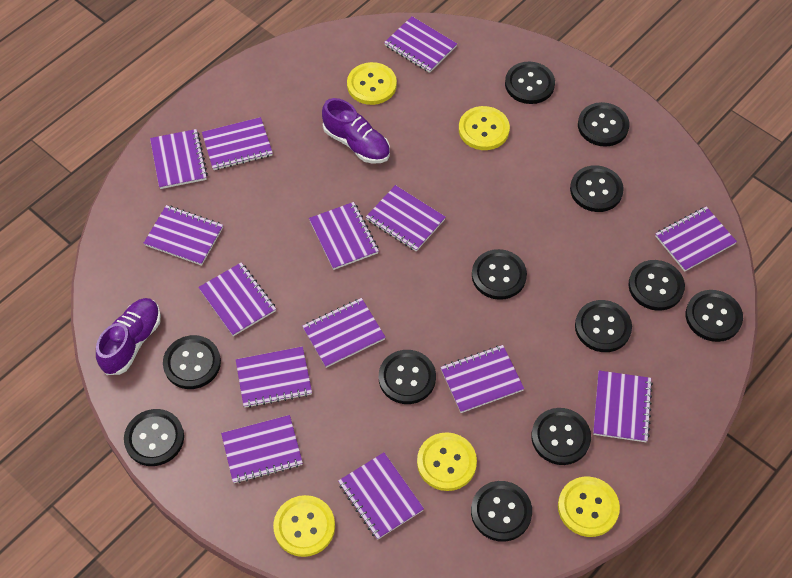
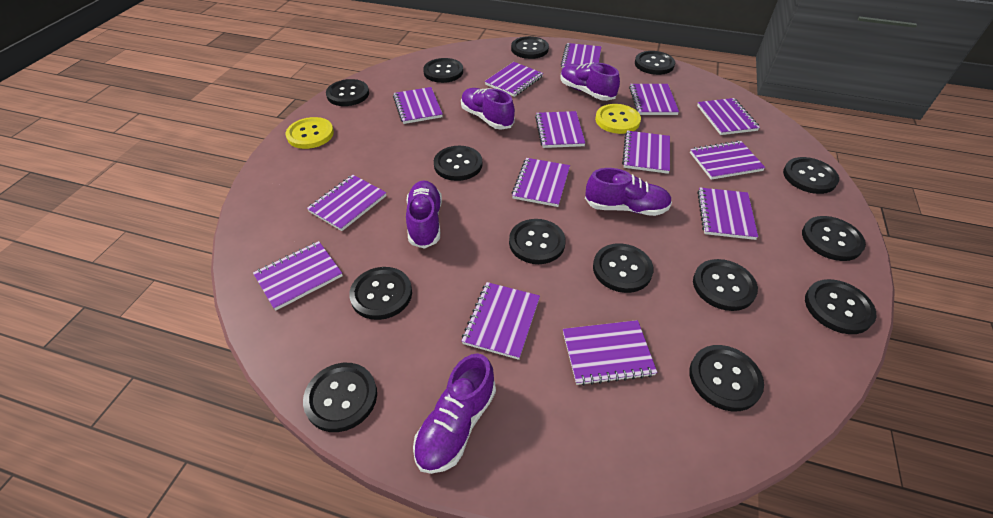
black button: 12 -> 14
purple shoe: 2 -> 5
yellow button: 5 -> 2

